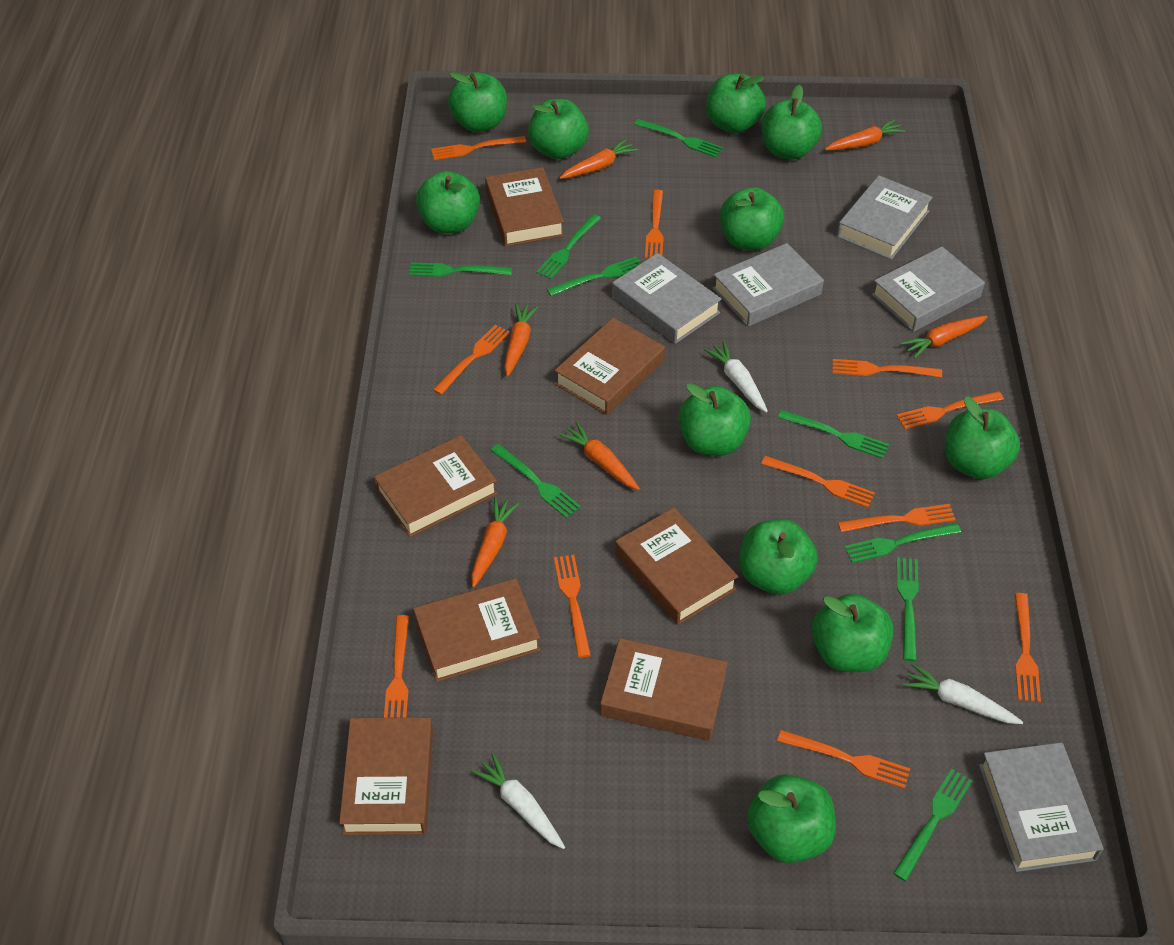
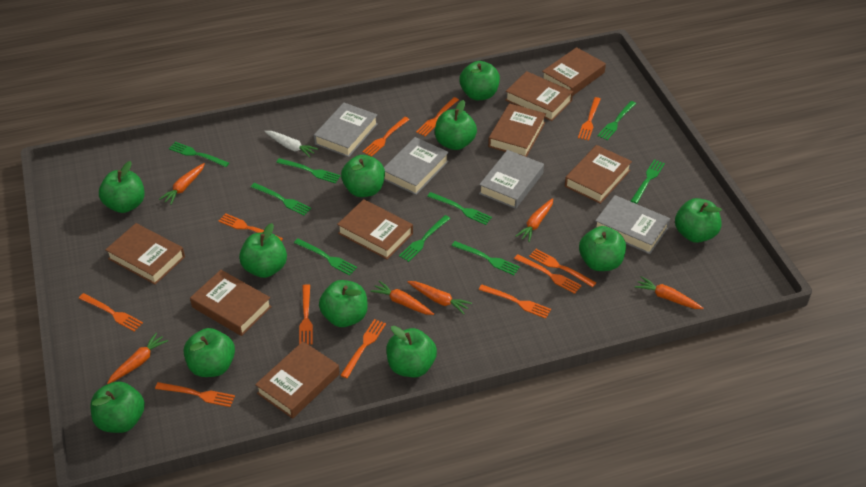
brown book: 7 -> 8
grey book: 5 -> 4
white carrot: 3 -> 1

